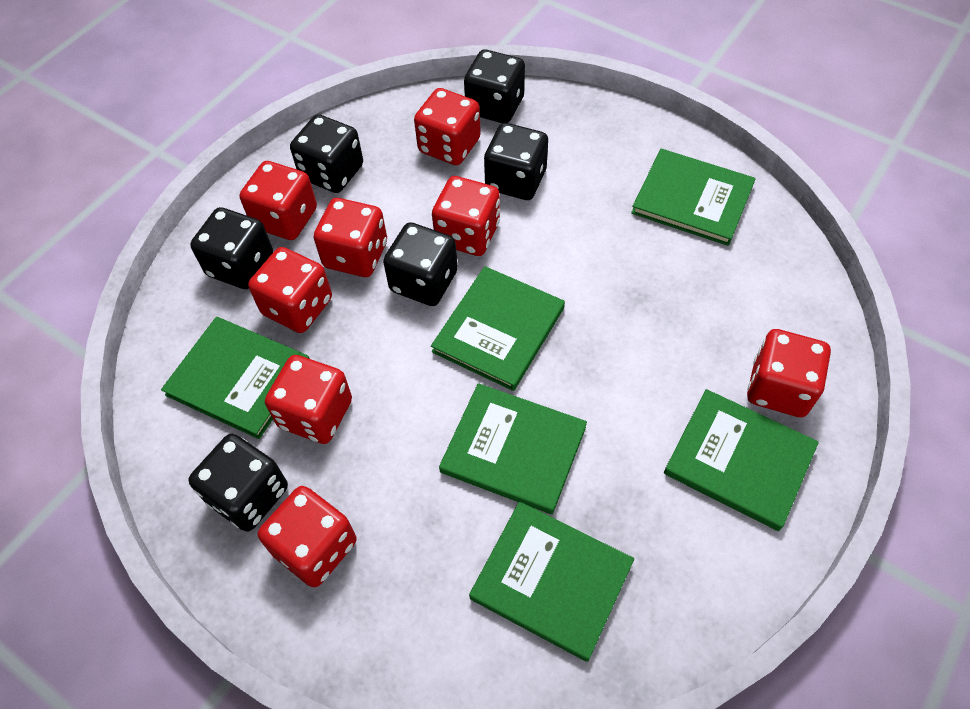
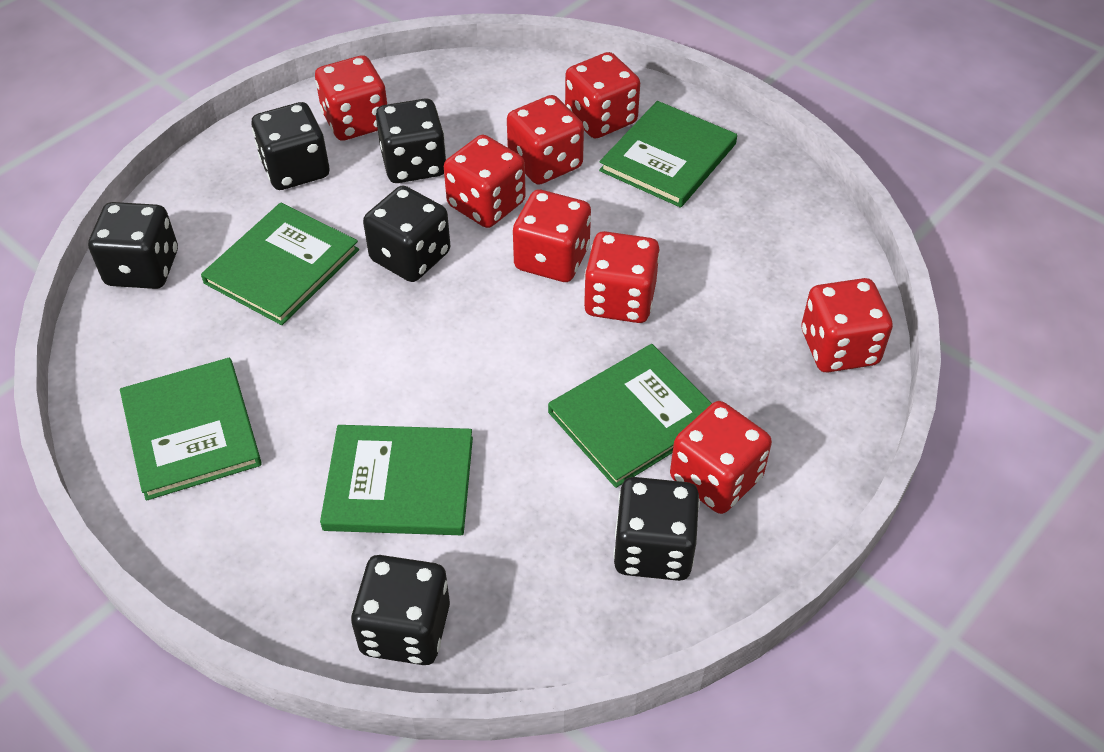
green book: 6 -> 5

